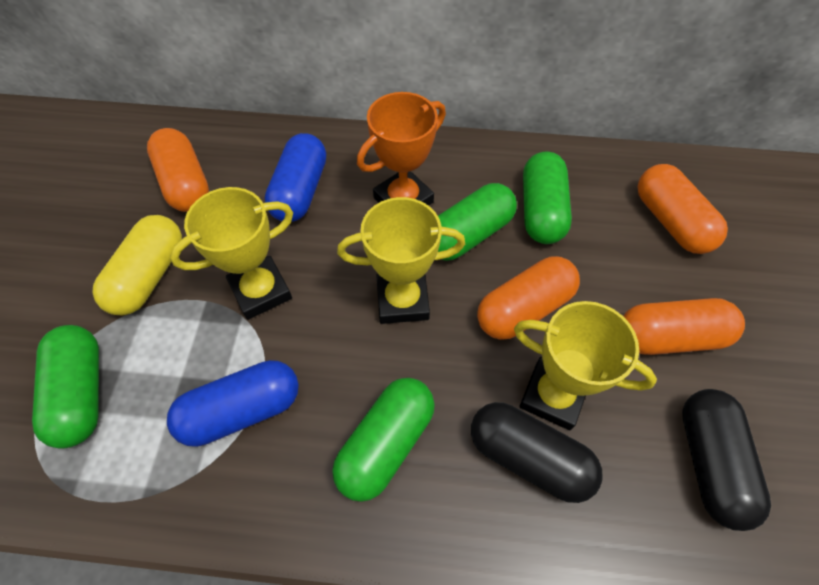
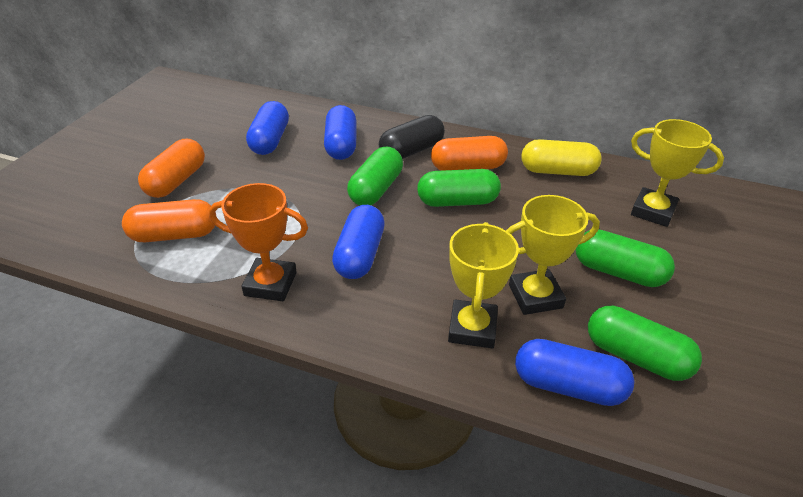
black capsule: 2 -> 1
blue capsule: 2 -> 4
orange capsule: 4 -> 3

